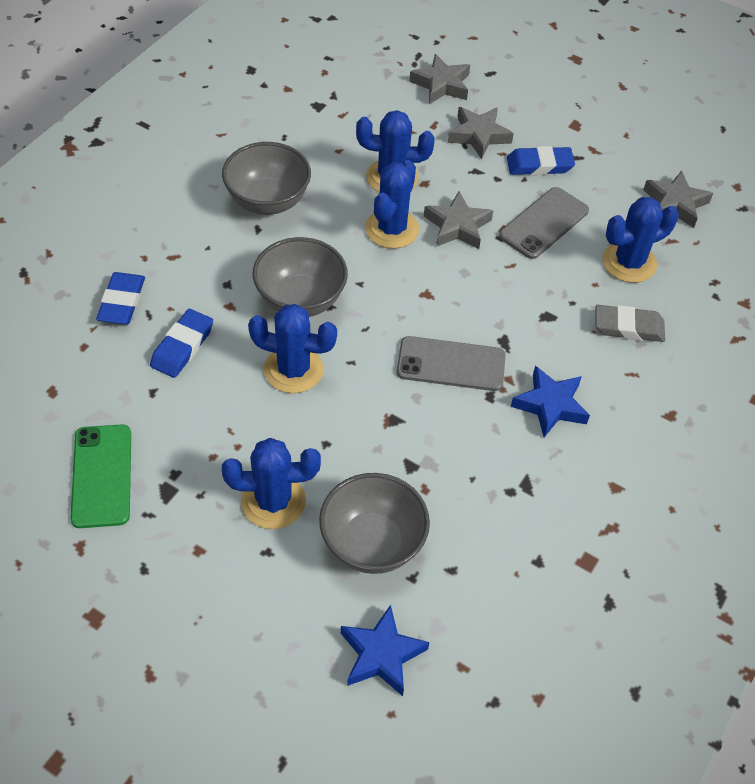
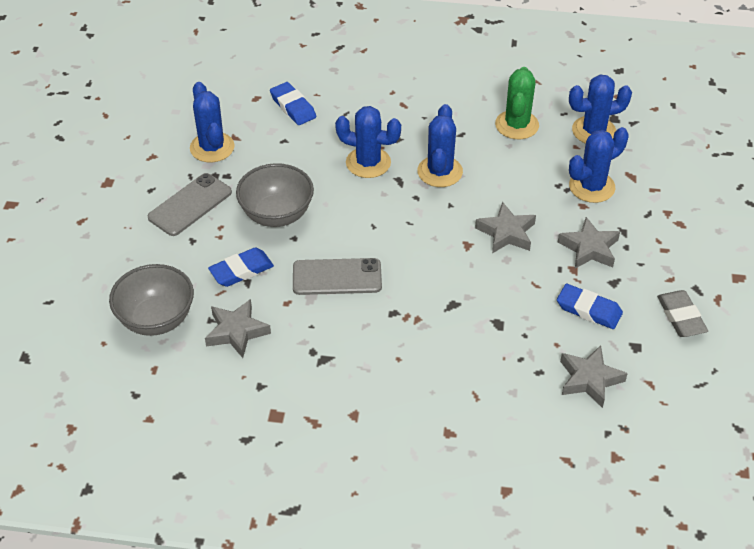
blue star: 2 -> 0
green cactus: 0 -> 1
green phone: 1 -> 0
grey bowl: 3 -> 2

